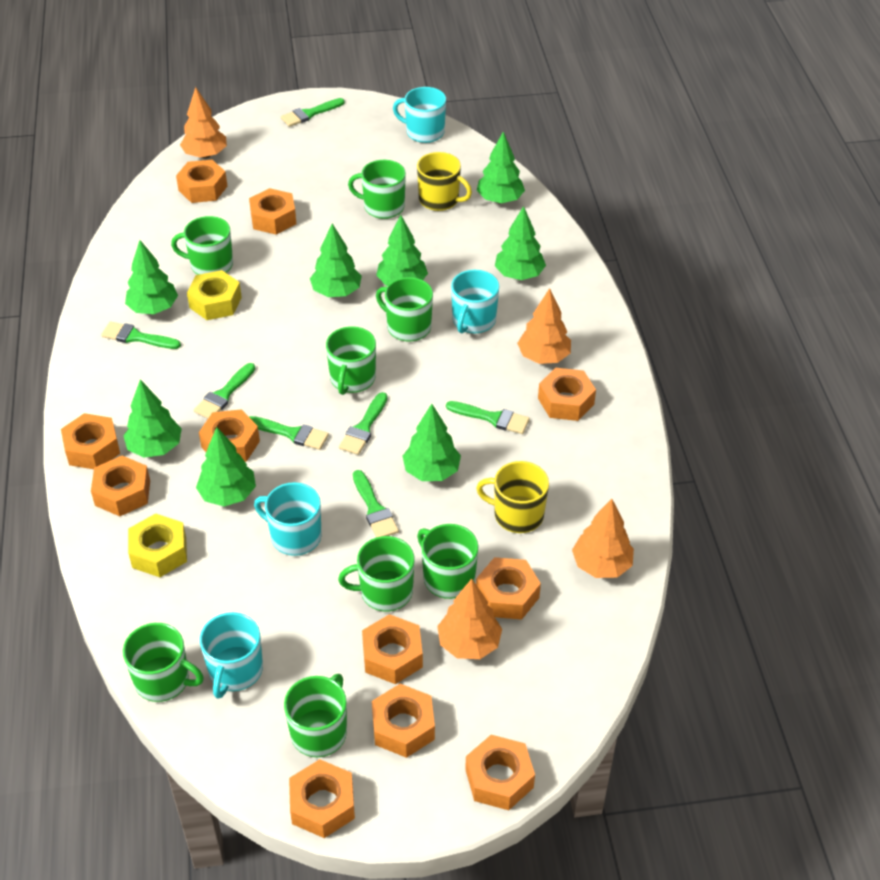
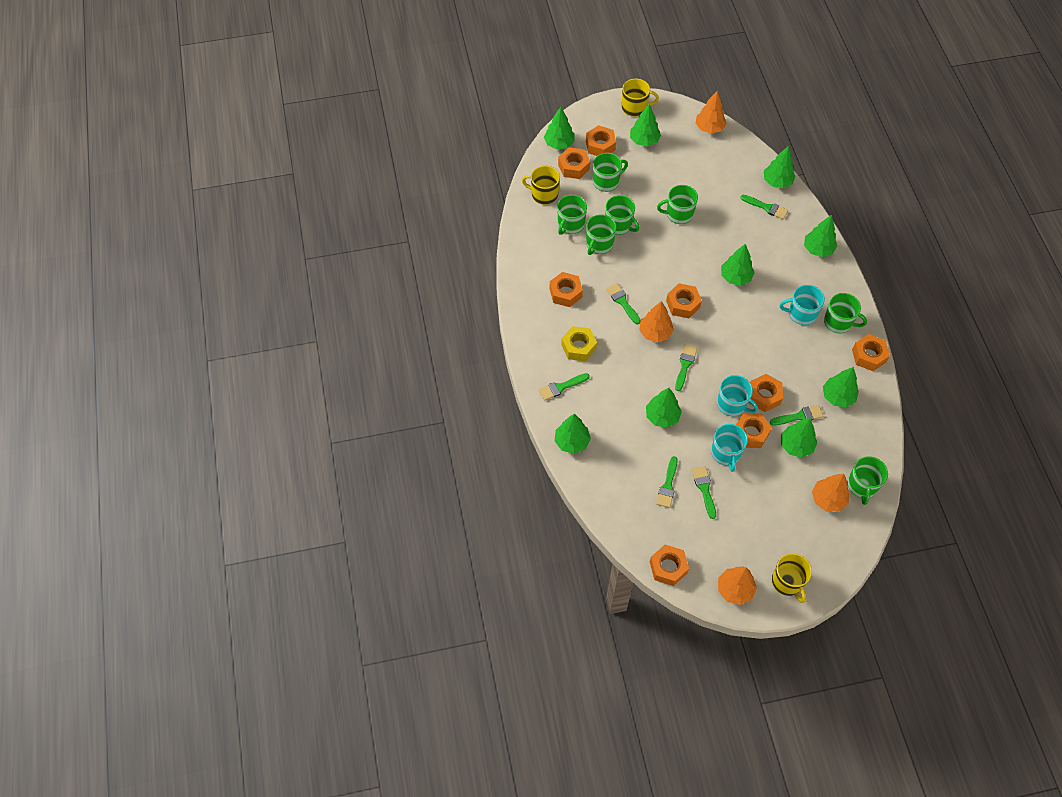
green mug: 8 -> 7
green tree: 8 -> 9
orange nut: 11 -> 8
turquoise mug: 4 -> 3
yellow mug: 2 -> 3
yellow nut: 2 -> 1

